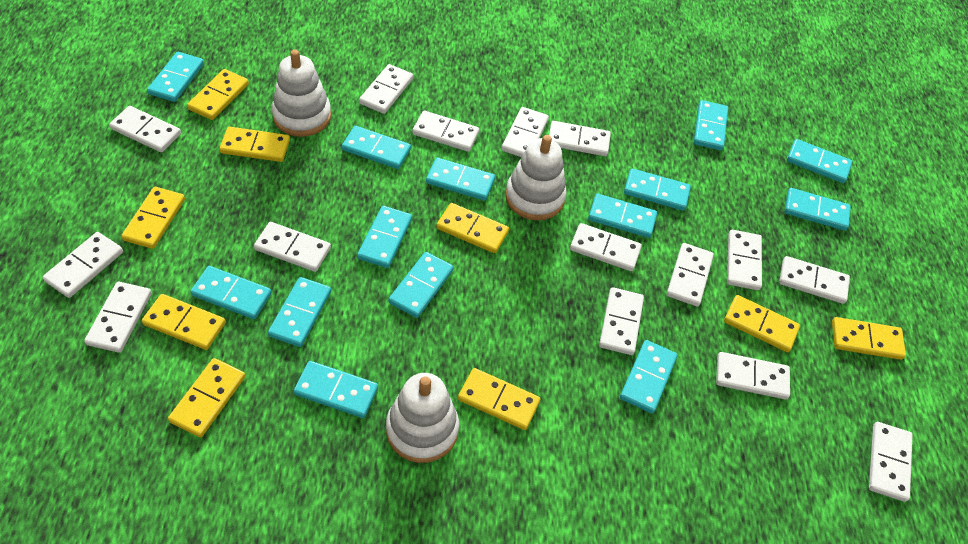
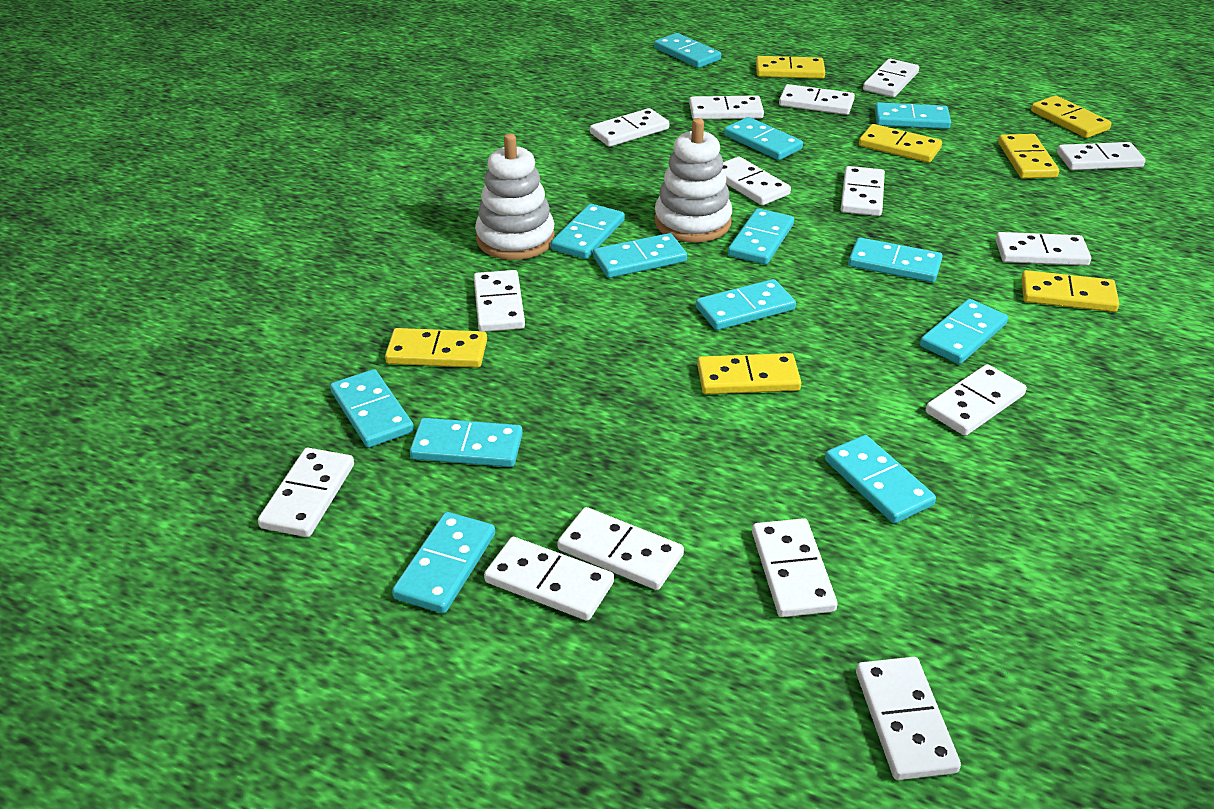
turquoise domino: 14 -> 13
white stacking toy: 3 -> 2
yellow domino: 9 -> 7

